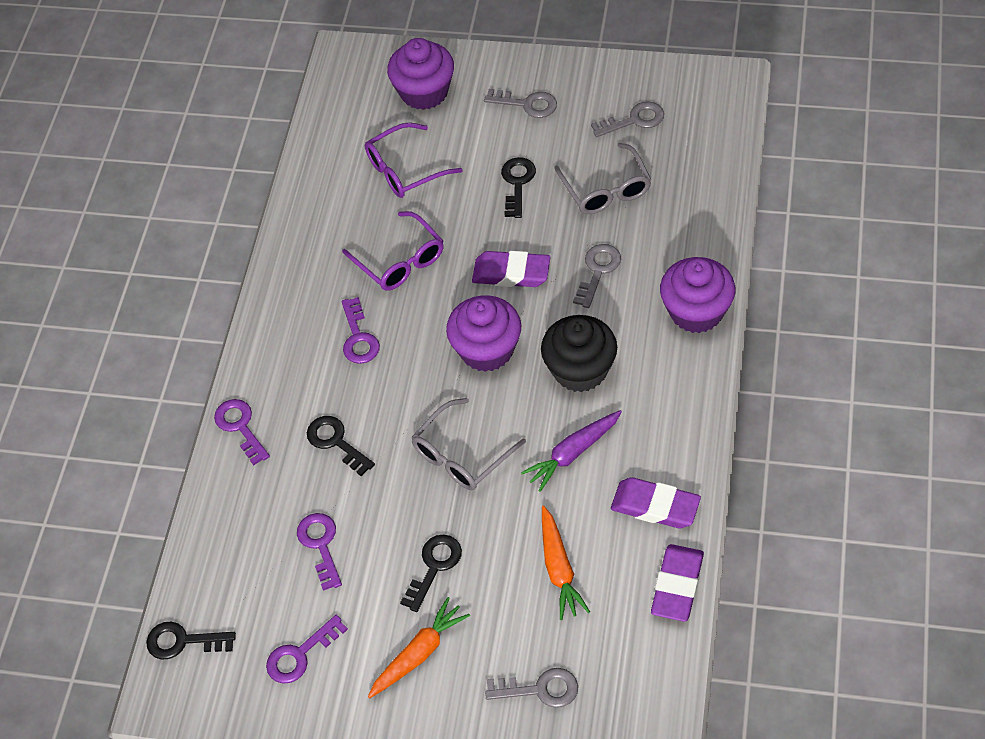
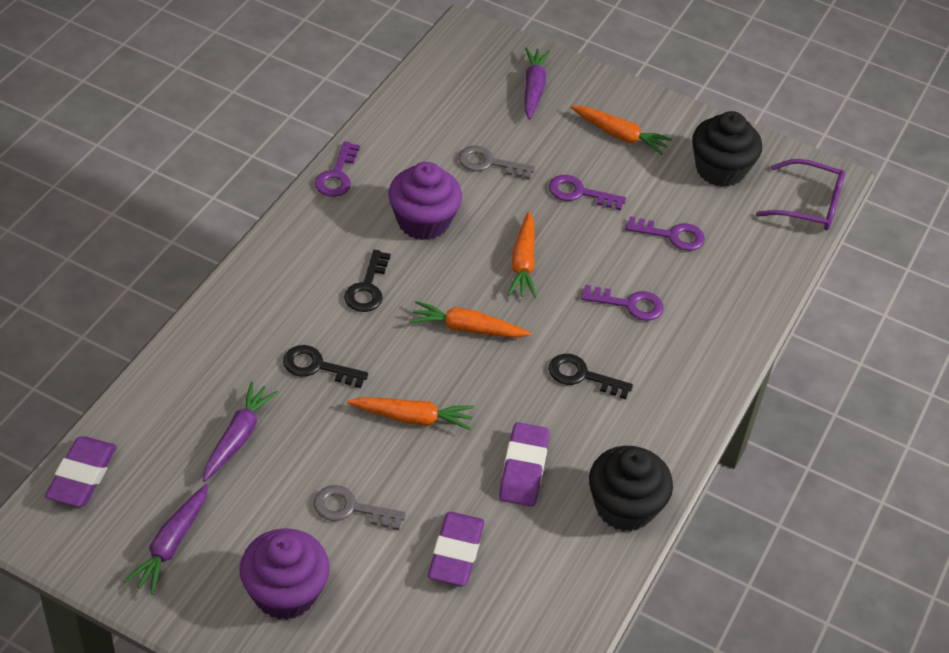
black cupcake: 1 -> 2
black key: 4 -> 3
grey glasses: 2 -> 0
grey key: 4 -> 2
orange carrot: 2 -> 4
purple carrot: 1 -> 3
purple cupcake: 3 -> 2
purple glasses: 2 -> 1

